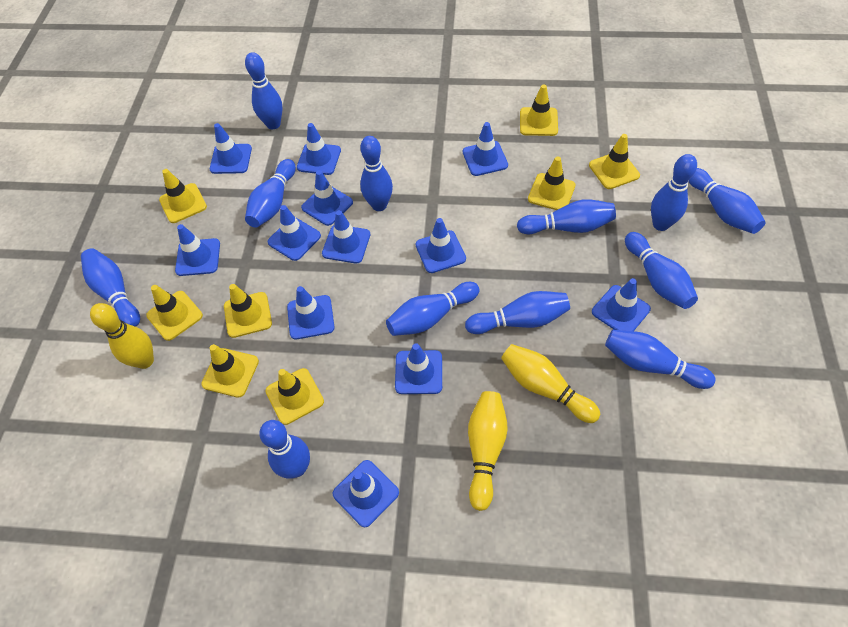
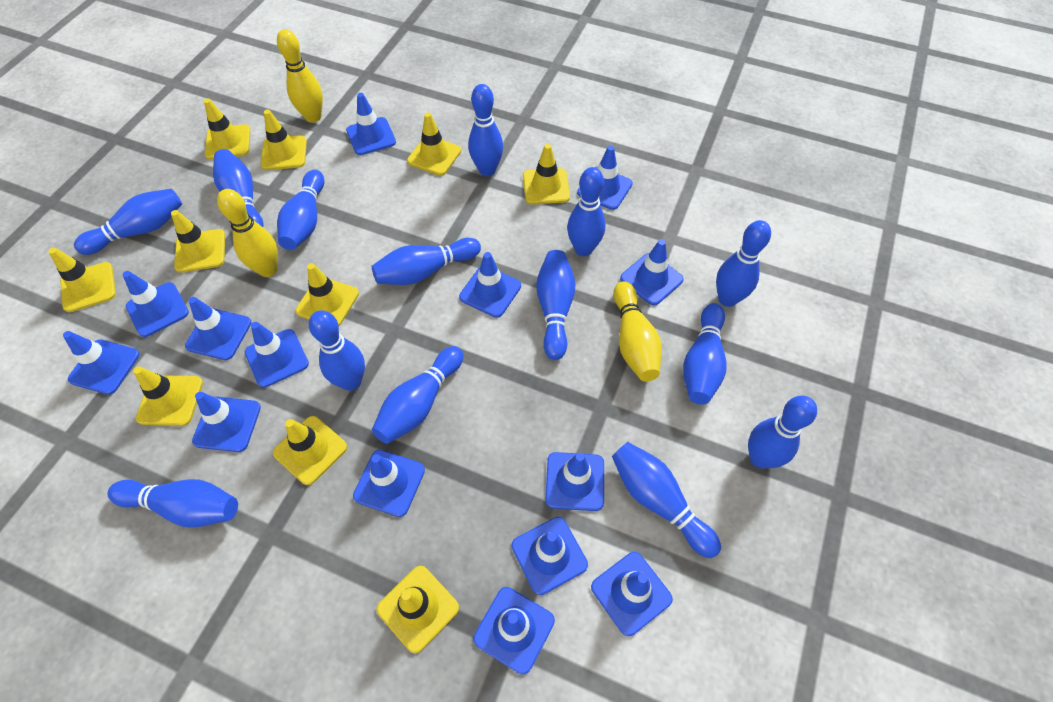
blue bowling pin: 12 -> 14
blue traffic cone: 12 -> 14
yellow traffic cone: 8 -> 10

